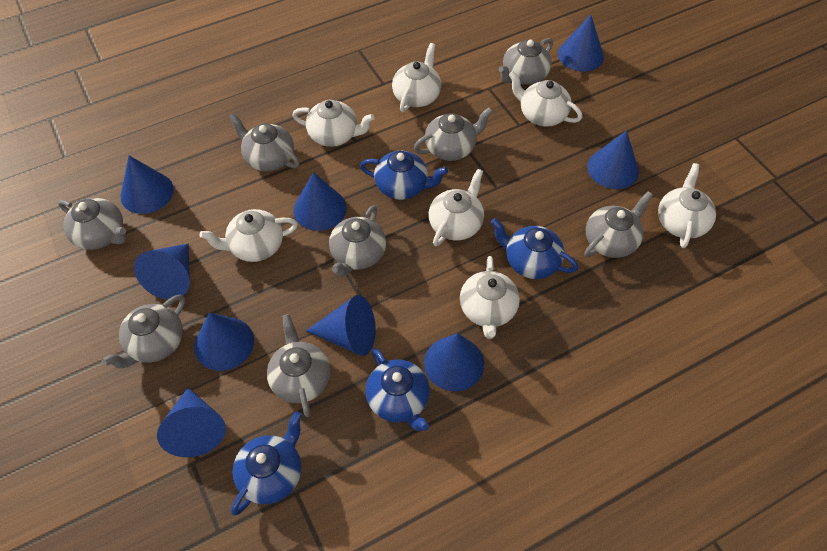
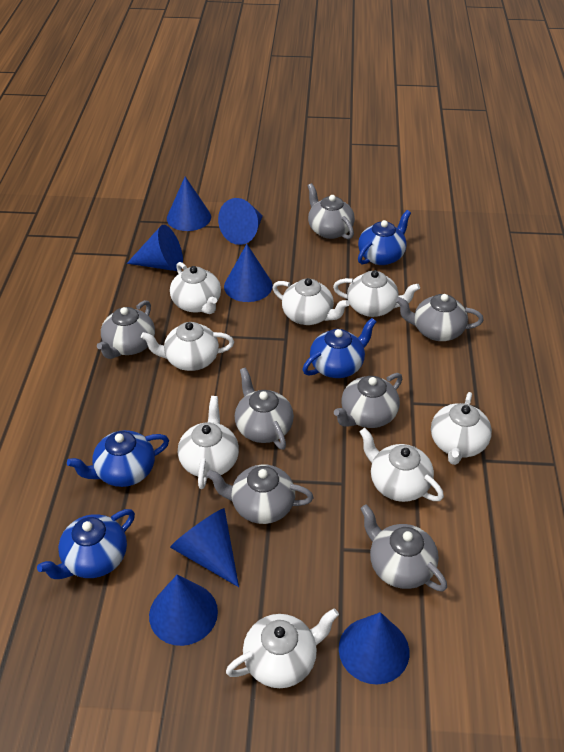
blue cone: 9 -> 7
grey teapot: 8 -> 7
white teapot: 7 -> 8

